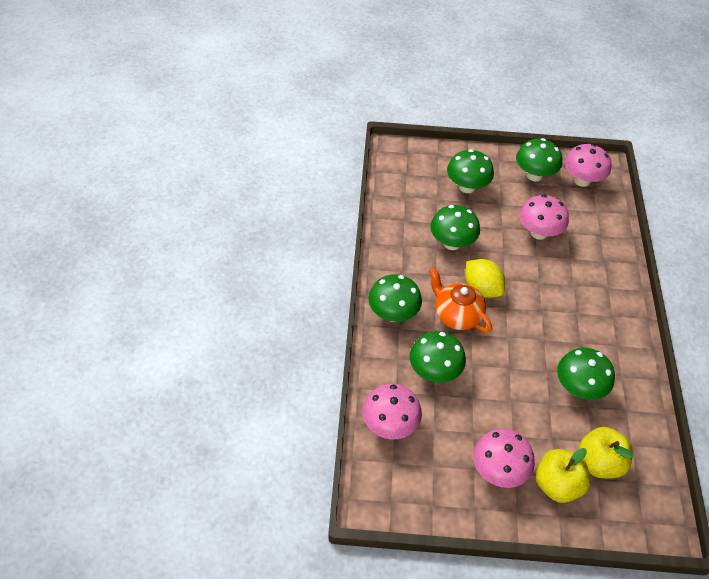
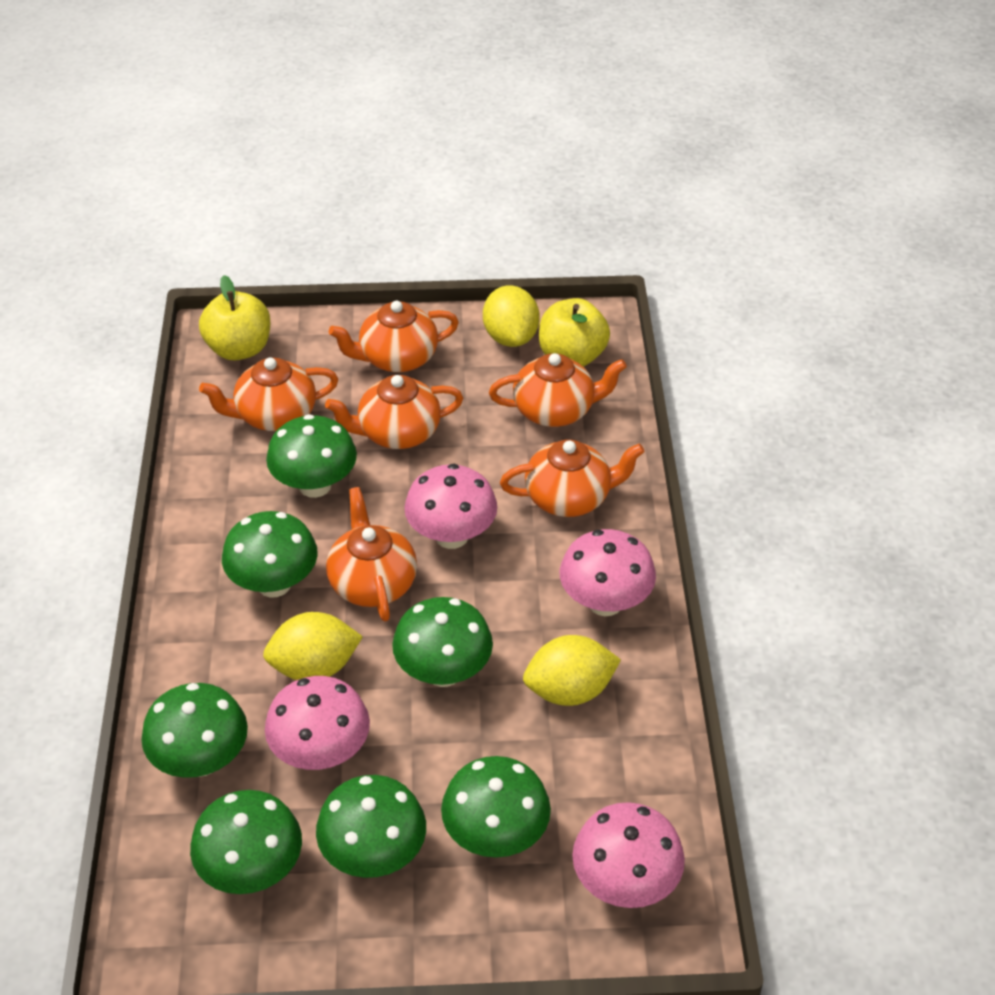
green mushroom: 6 -> 7
orange teapot: 1 -> 6
yellow lemon: 1 -> 3

